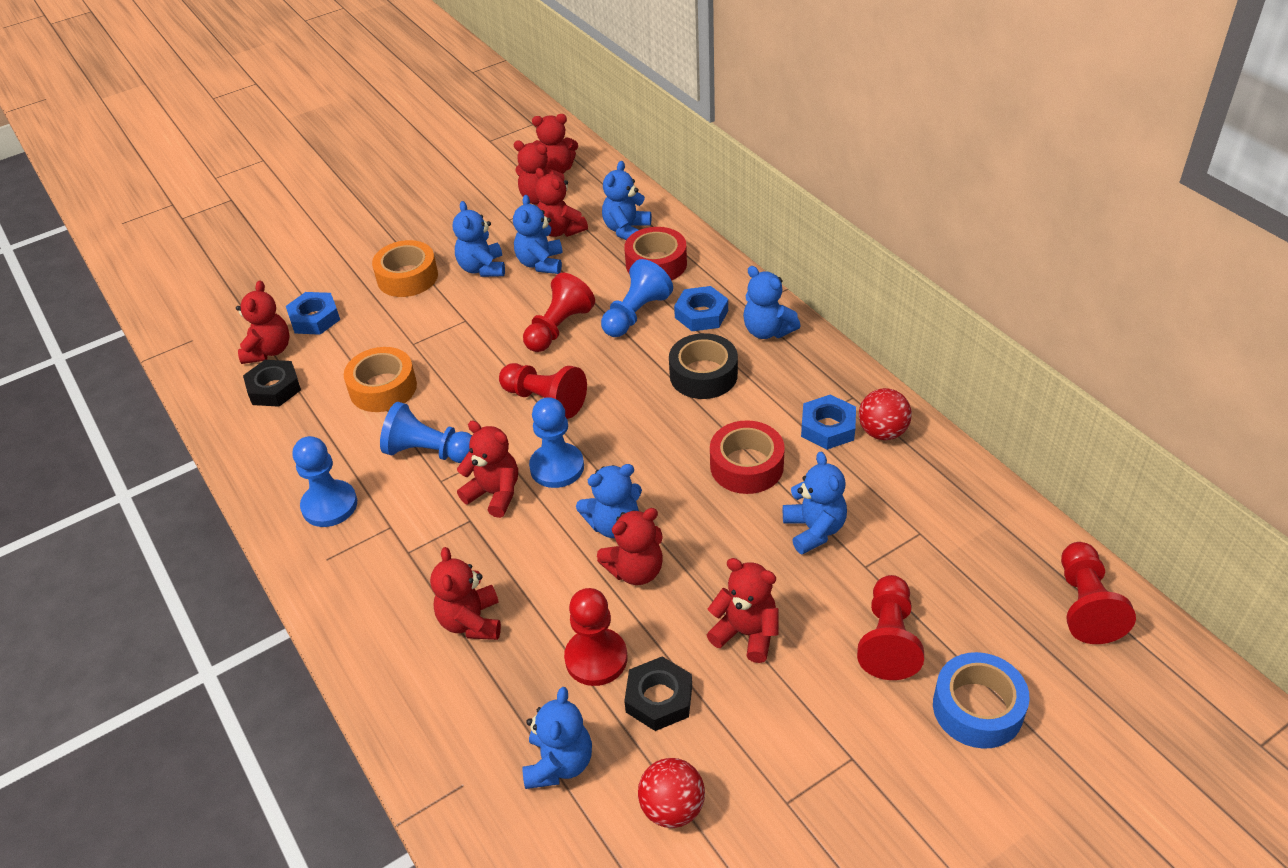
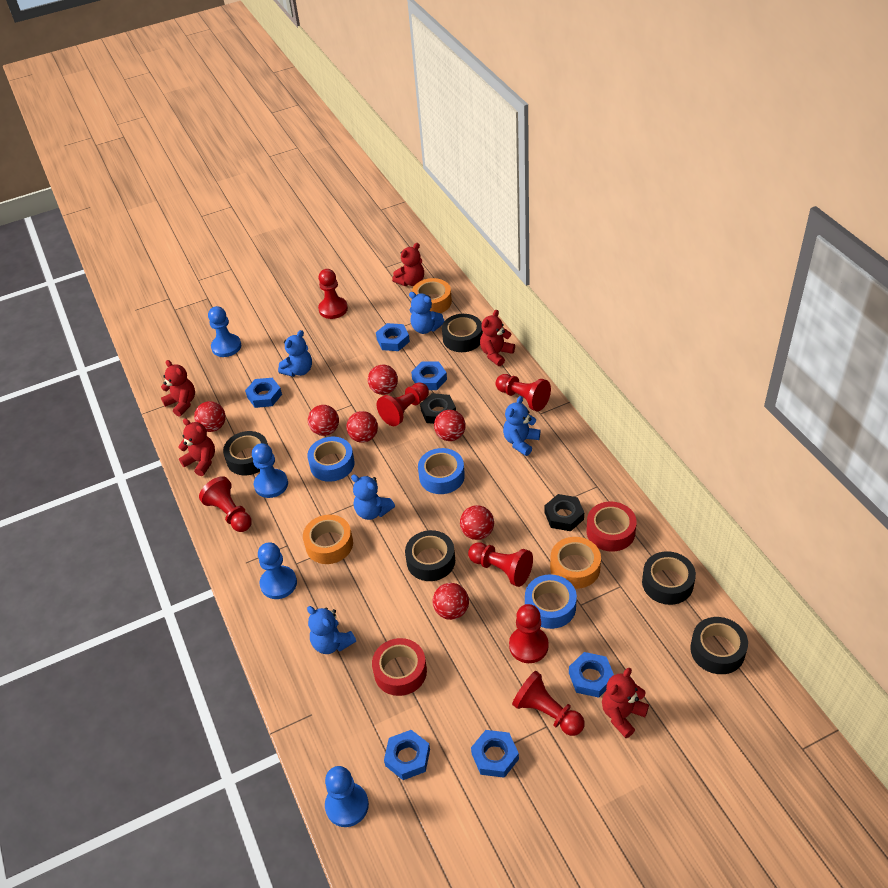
black tape: 1 -> 5
blue nut: 3 -> 6
blue tape: 1 -> 3
blue teddy bear: 7 -> 5
orange tape: 2 -> 3
red ball: 2 -> 7
red pawn: 5 -> 7
red teddy bear: 8 -> 5

